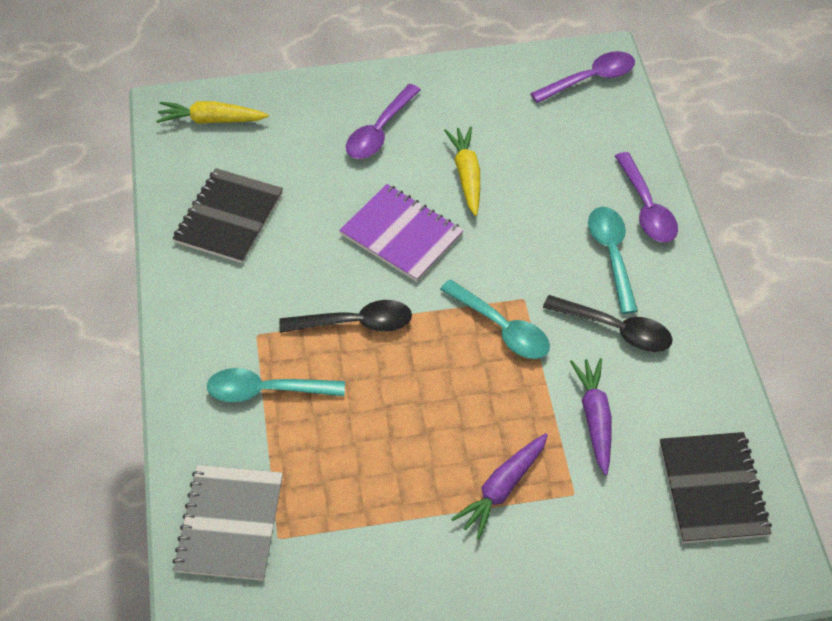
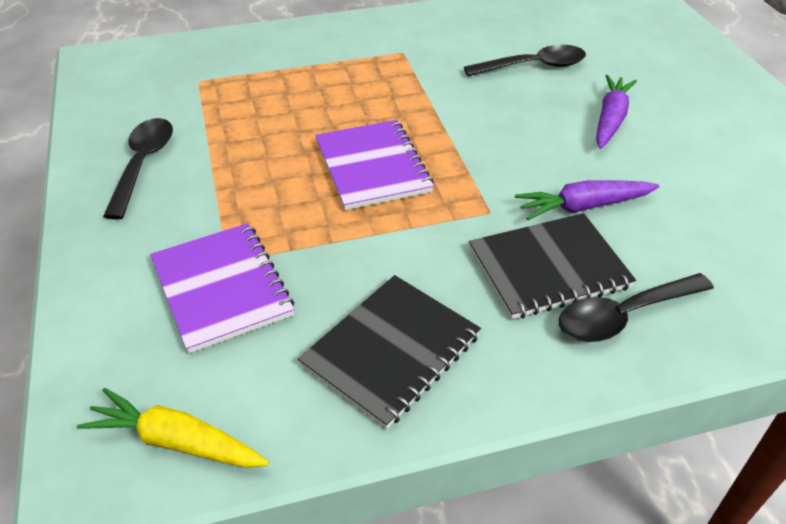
black spoon: 2 -> 3
grey notebook: 1 -> 0
purple notebook: 1 -> 2
purple spoon: 3 -> 0
turquoise spoon: 3 -> 0
yellow carrot: 2 -> 1

